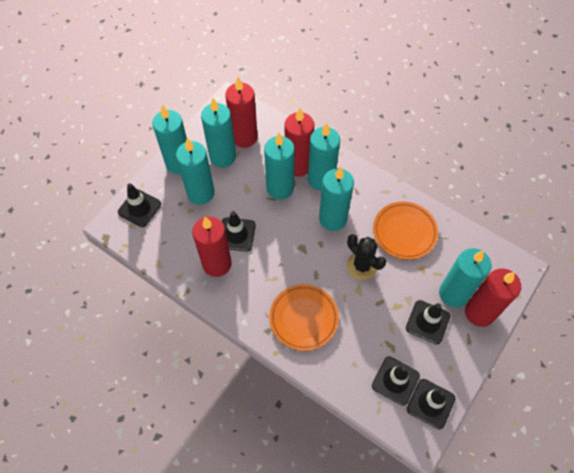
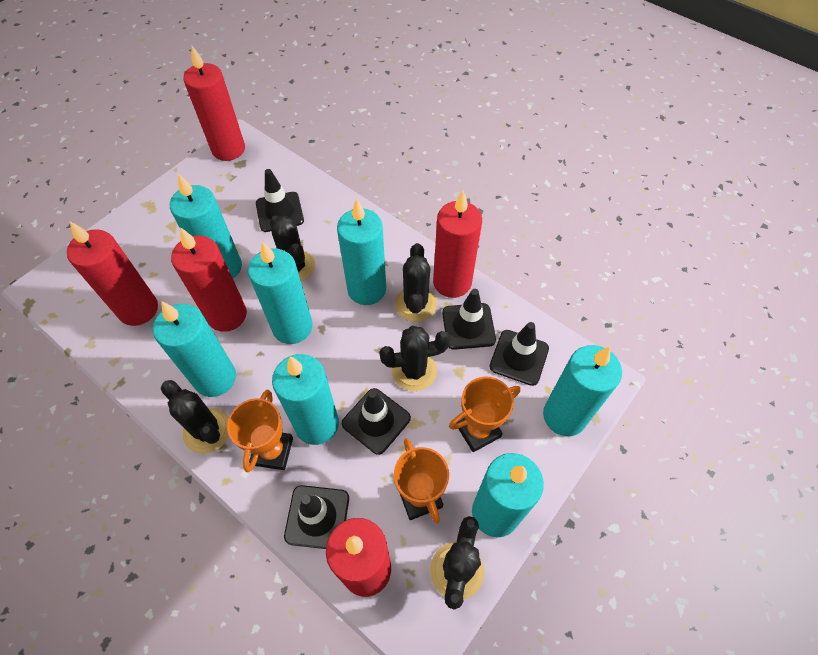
black cactus: 1 -> 5
orange plate: 2 -> 0
orange trophy: 0 -> 3
red candle: 4 -> 5

